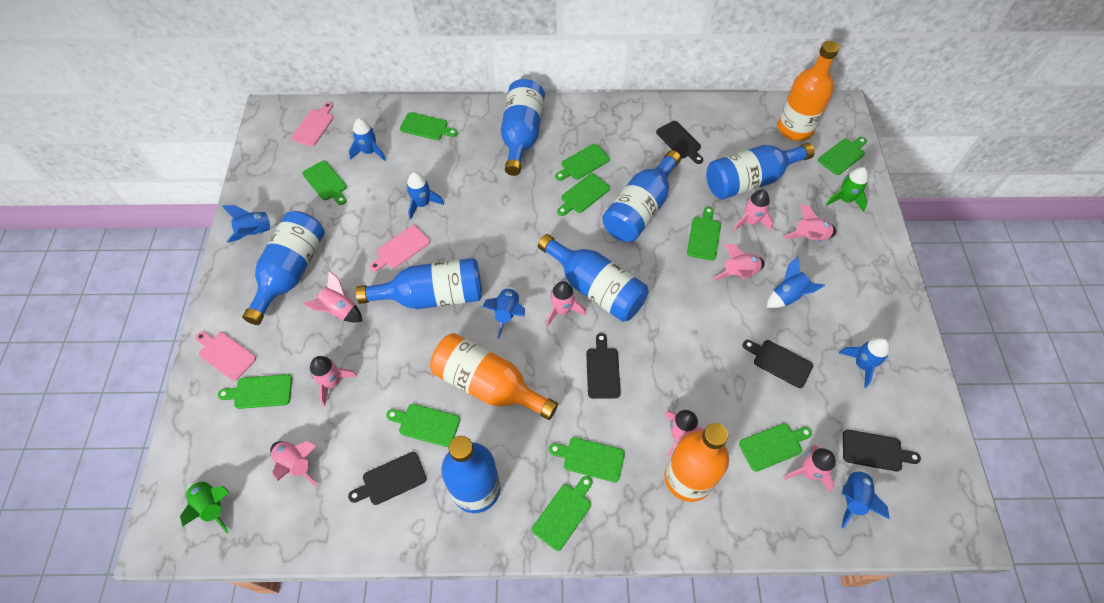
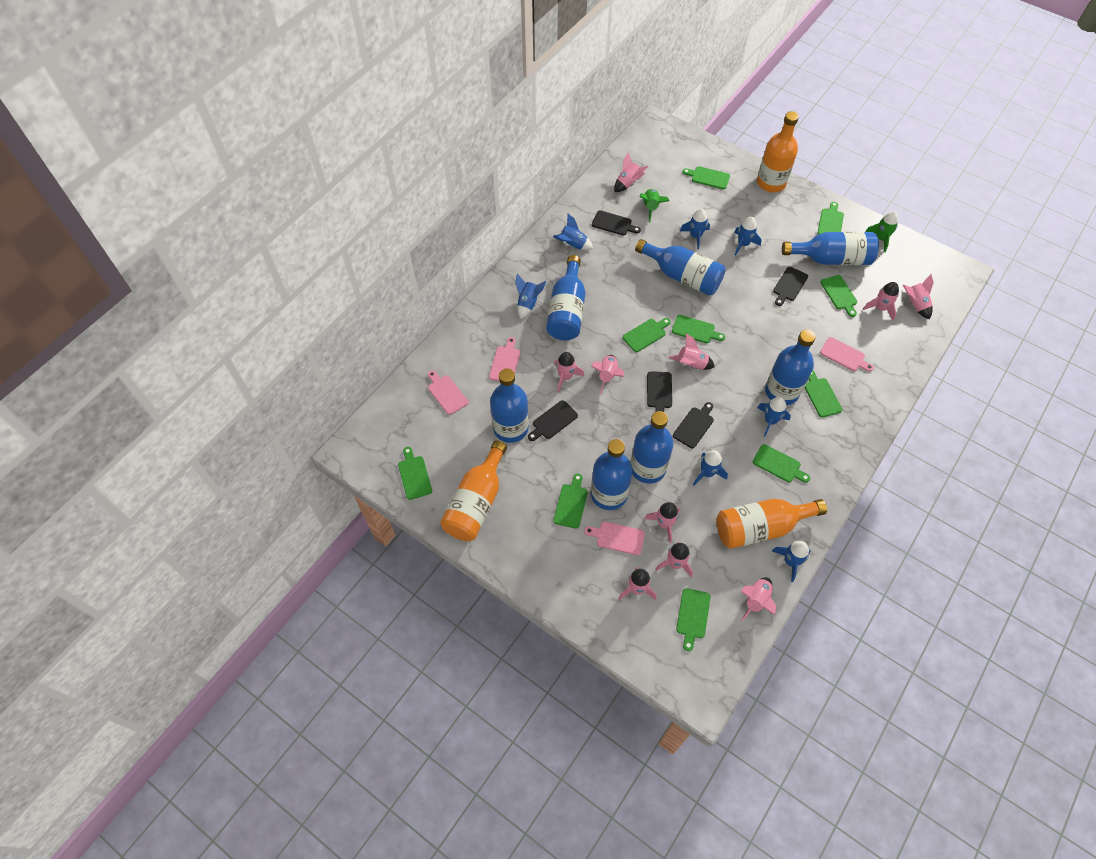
green cutting board: 11 -> 10
pink cutting board: 3 -> 4
pink rocket: 9 -> 10

